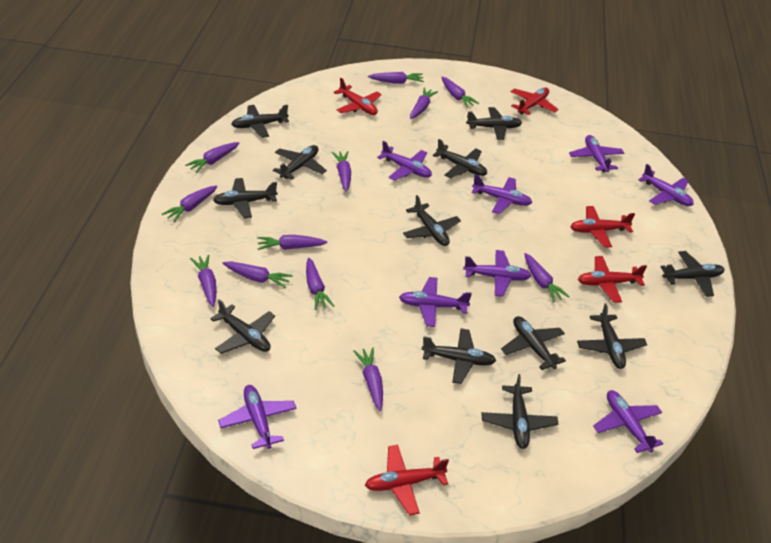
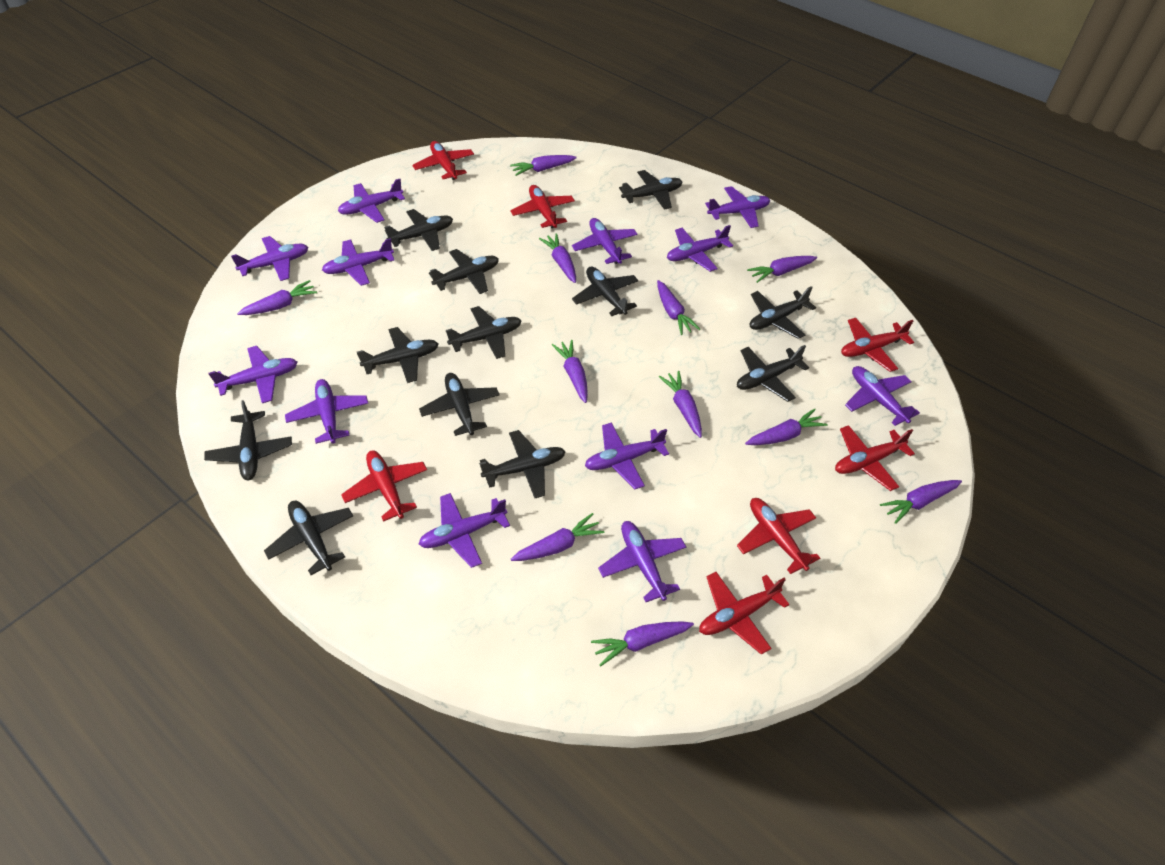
purple carrot: 12 -> 11
purple plane: 8 -> 12
red plane: 5 -> 7

